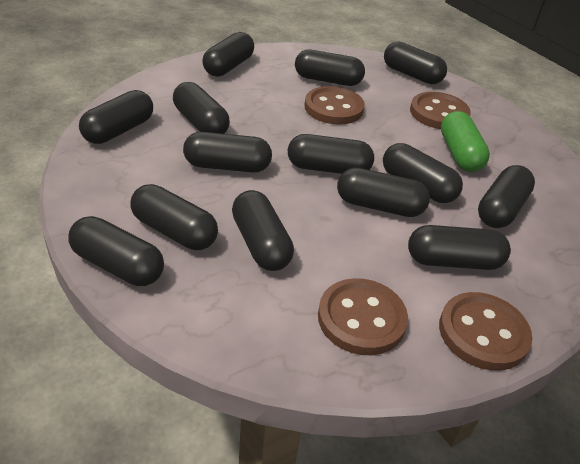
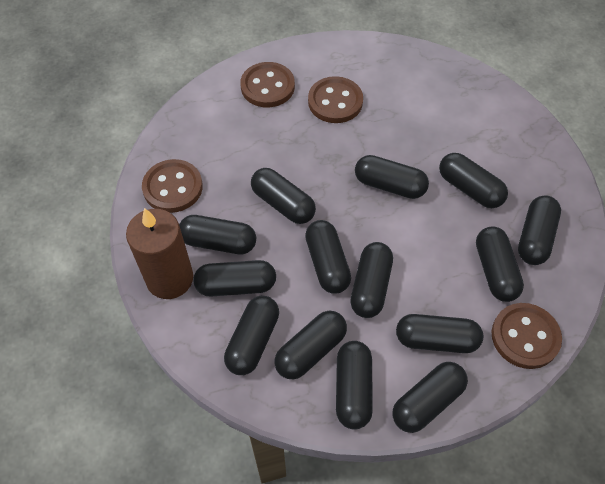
brown candle: 0 -> 1
green capsule: 1 -> 0

